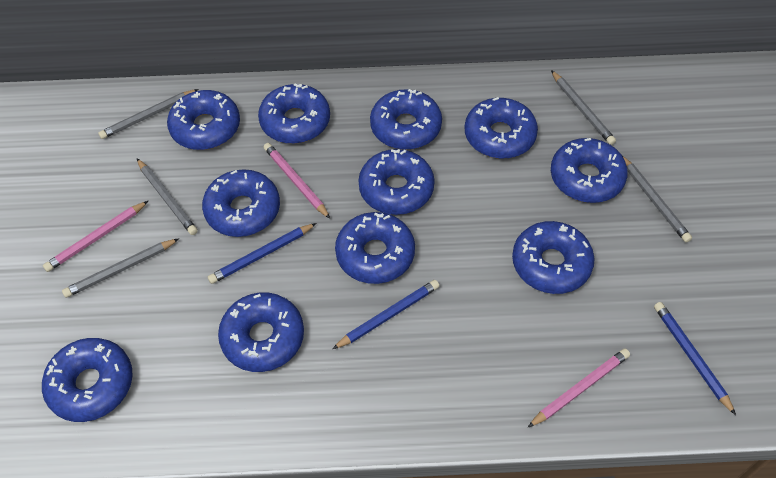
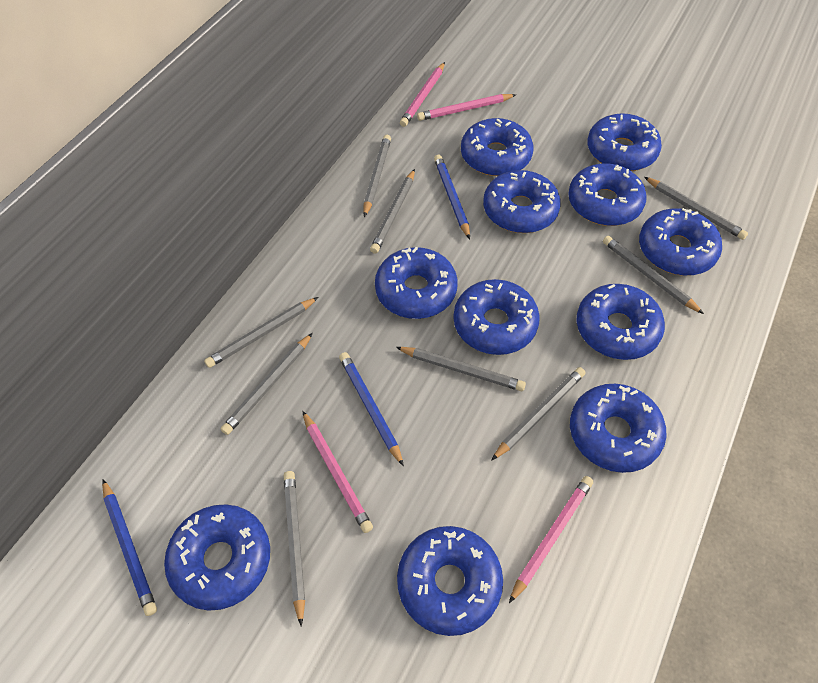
grey pencil: 5 -> 9
pink pencil: 3 -> 4

